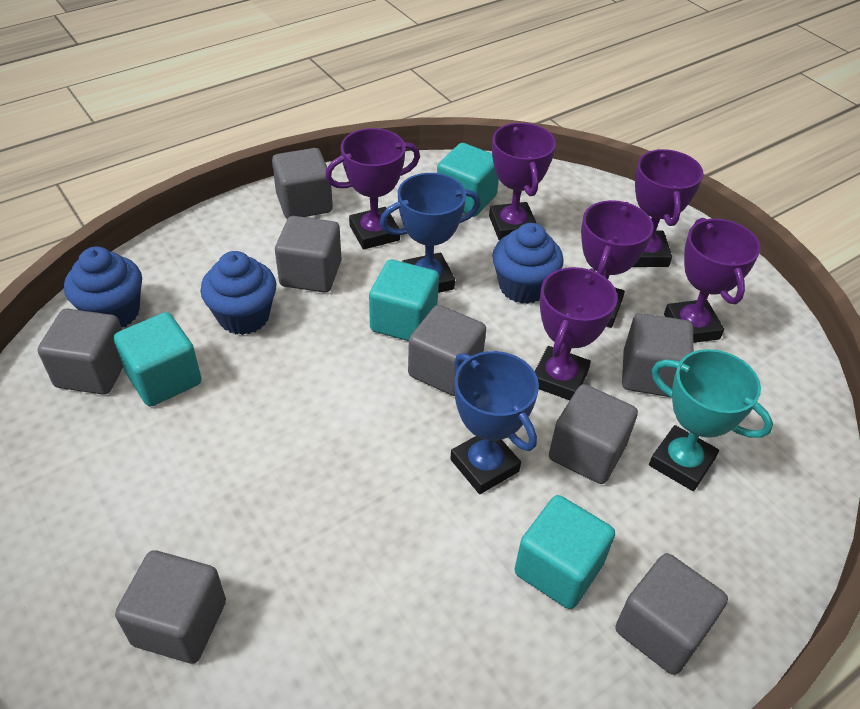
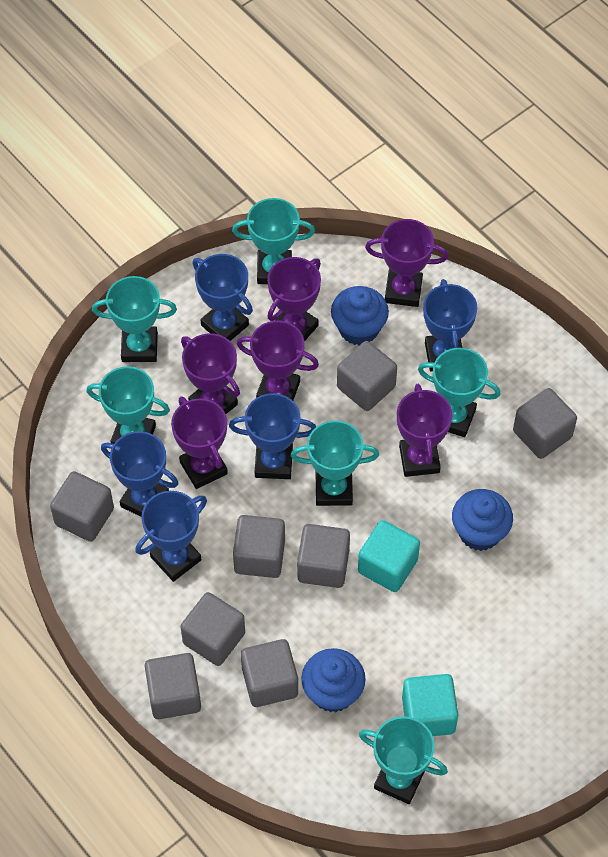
blue trophy: 2 -> 5
turquoise cube: 4 -> 2
turquoise trophy: 1 -> 6

